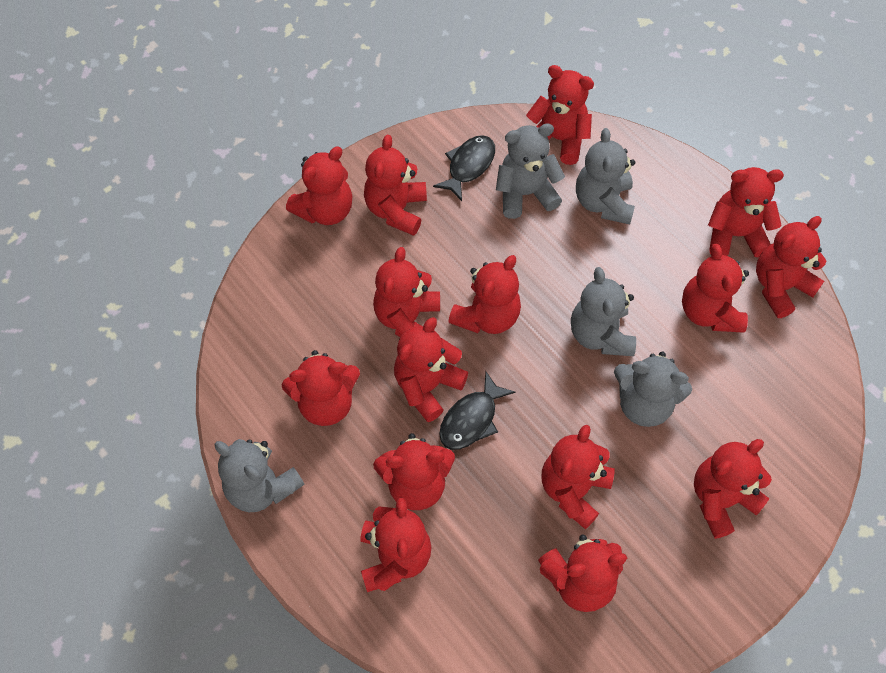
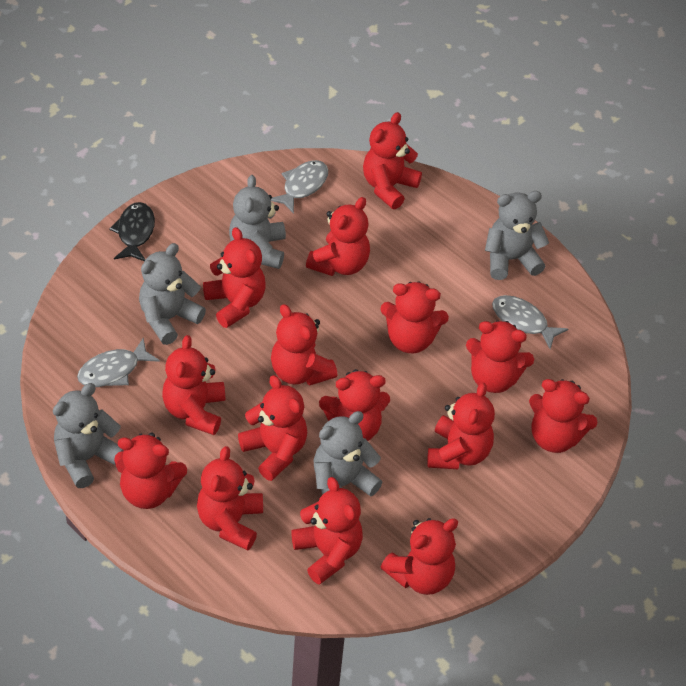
black fish: 2 -> 1
grey fish: 0 -> 3

